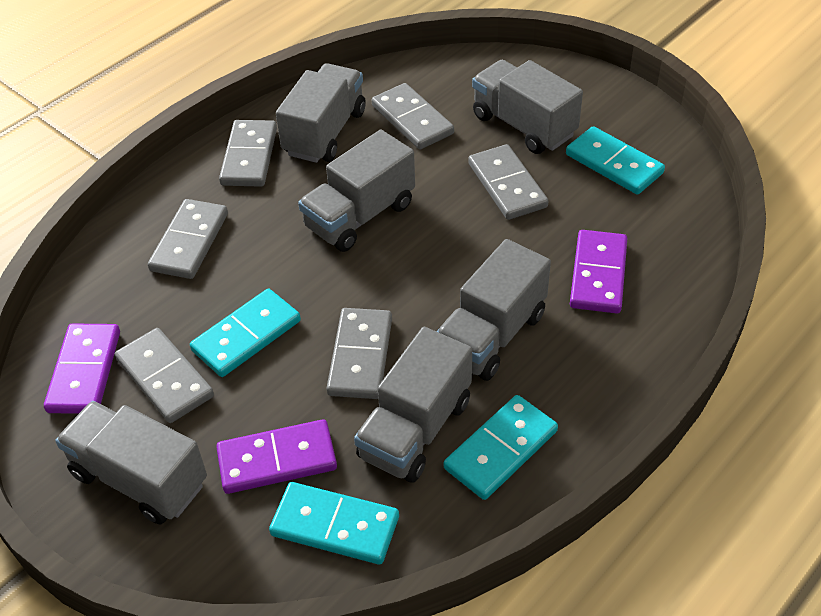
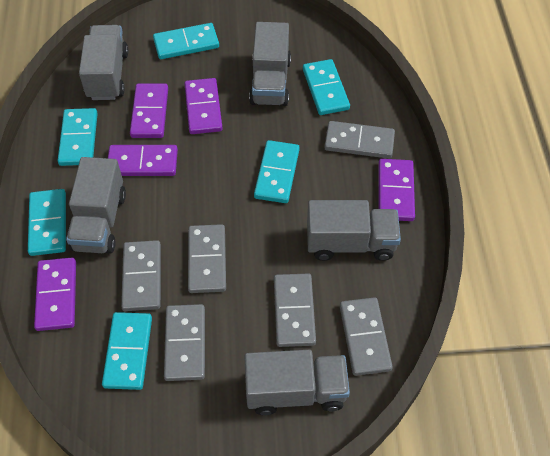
grey truck: 6 -> 5
purple domino: 3 -> 5
turquoise domino: 4 -> 6

